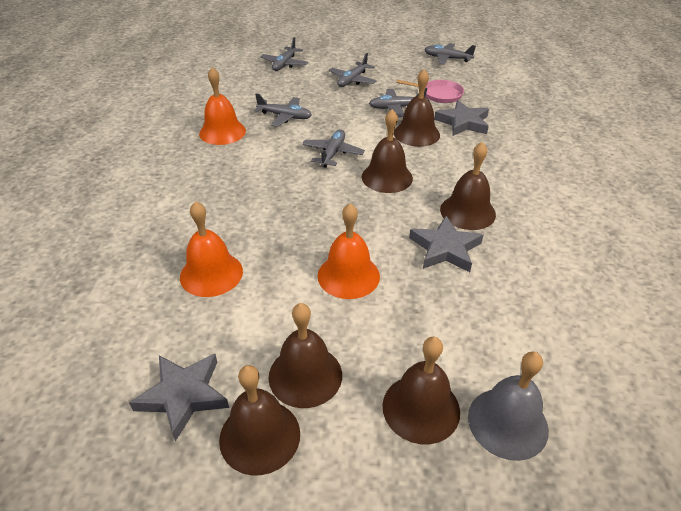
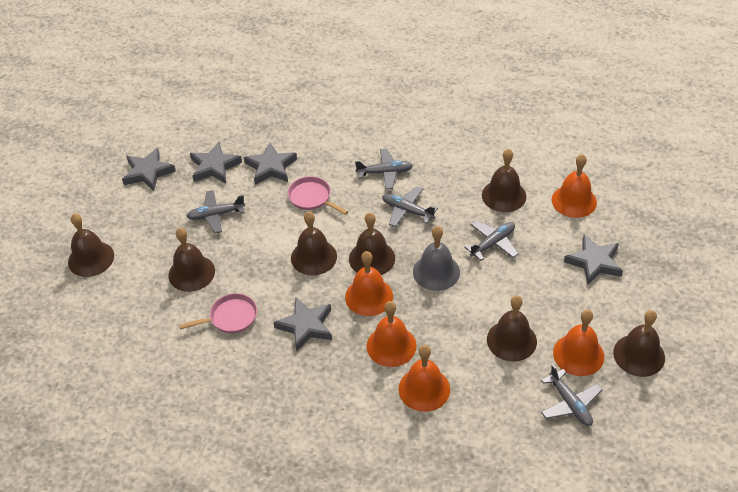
brown bell: 6 -> 7
grey plane: 6 -> 5
grey star: 3 -> 5
orange bell: 3 -> 5
pink pan: 1 -> 2

